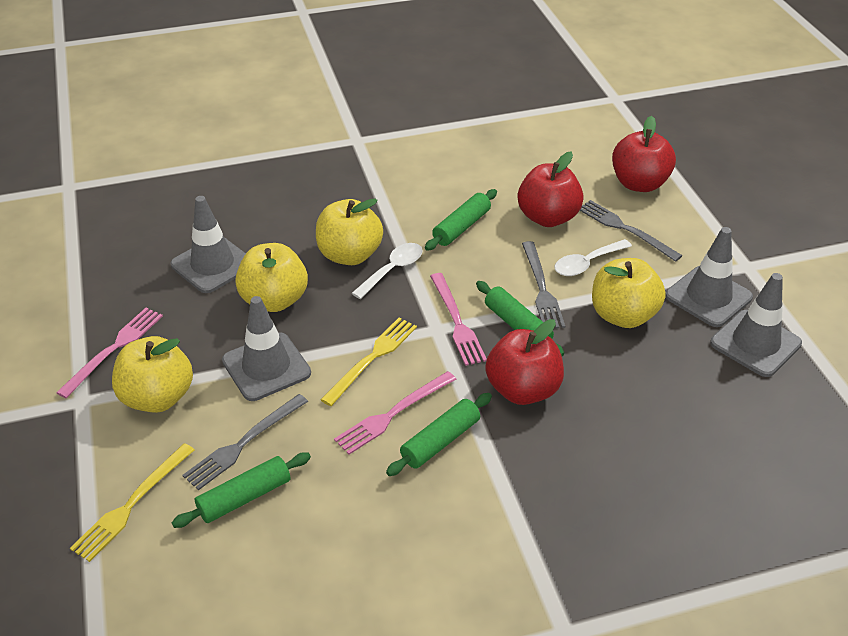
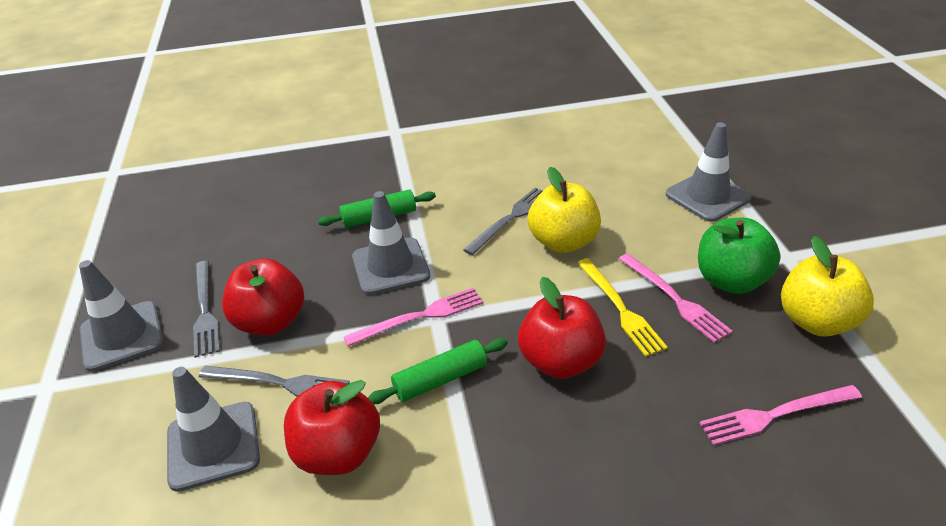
green apple: 0 -> 1
green rolling pin: 4 -> 2
white spoon: 2 -> 0
yellow apple: 4 -> 2
yellow fork: 2 -> 1

